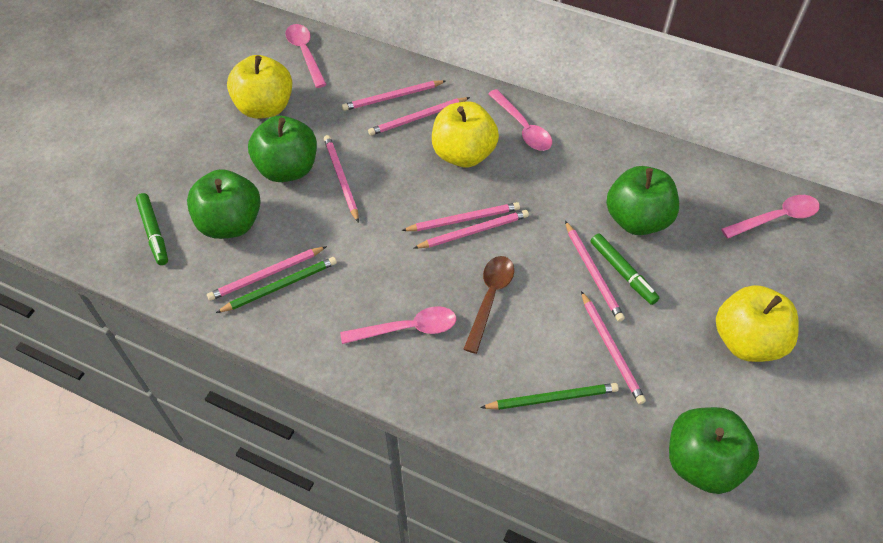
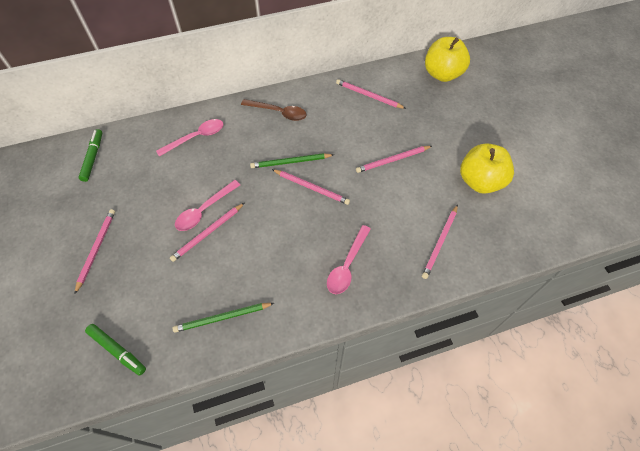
green apple: 4 -> 0
pink pencil: 8 -> 6
pink spoon: 4 -> 3
yellow apple: 3 -> 2

